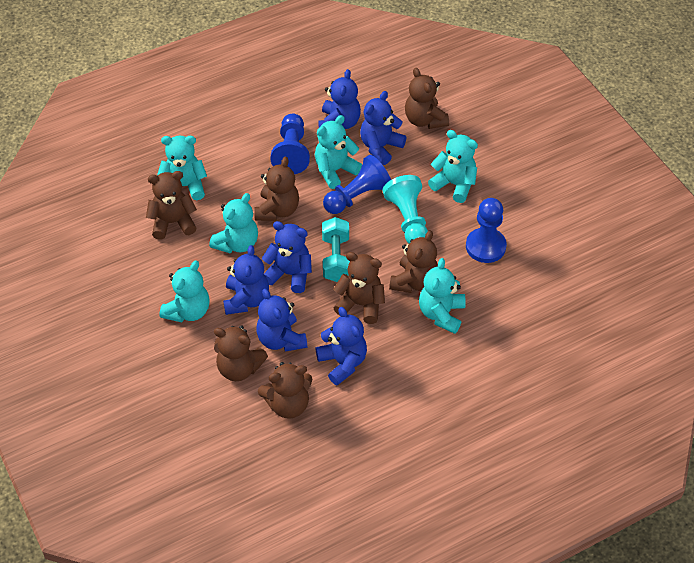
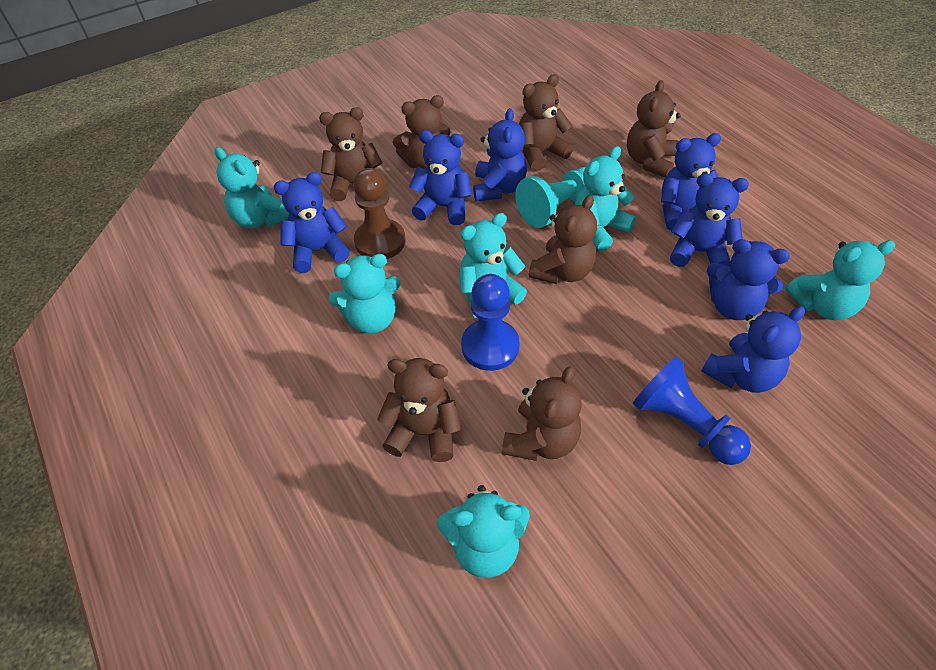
blue pawn: 3 -> 2
blue teddy bear: 6 -> 7
brown pawn: 0 -> 1
turquoise dumbbell: 1 -> 0

